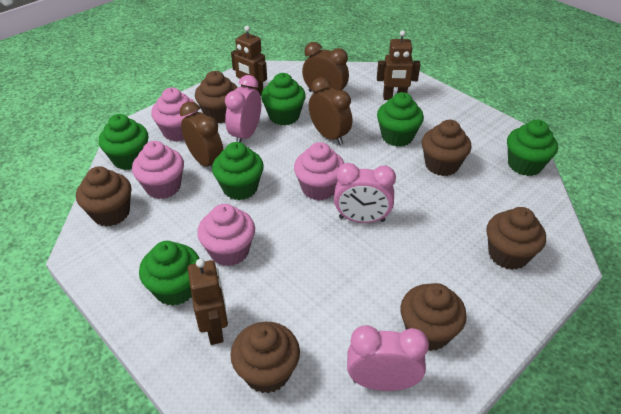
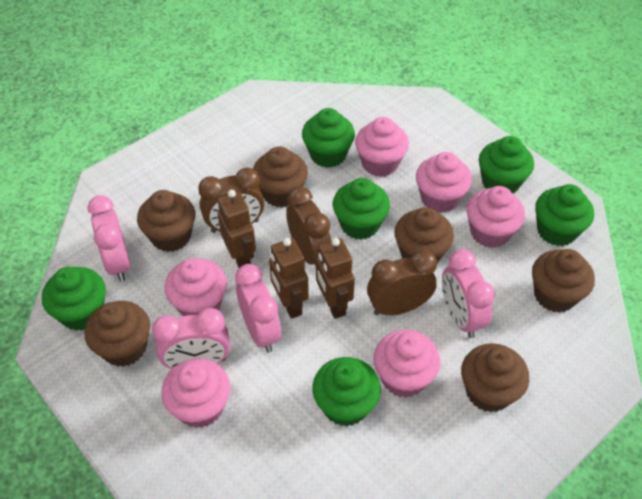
pink clock: 3 -> 4
pink cupcake: 4 -> 6

